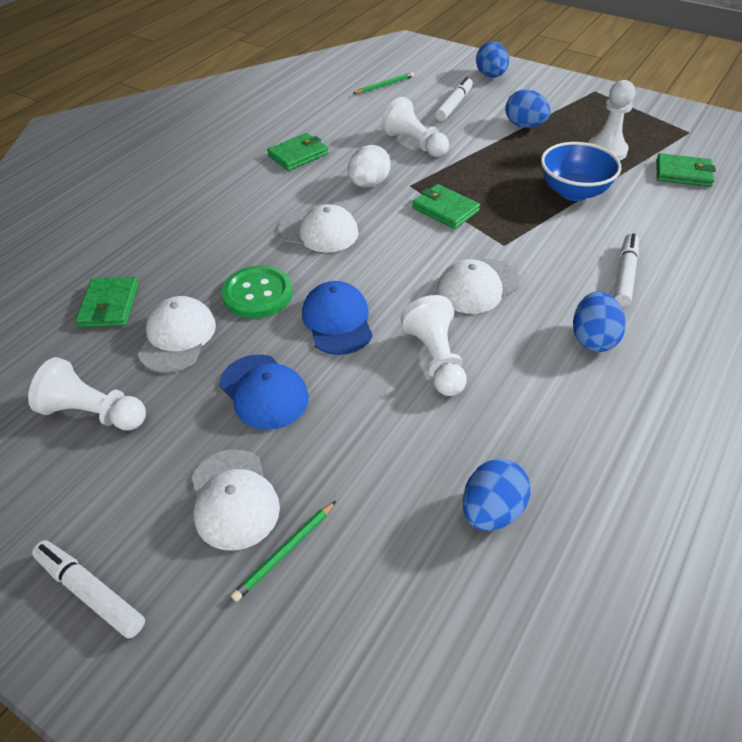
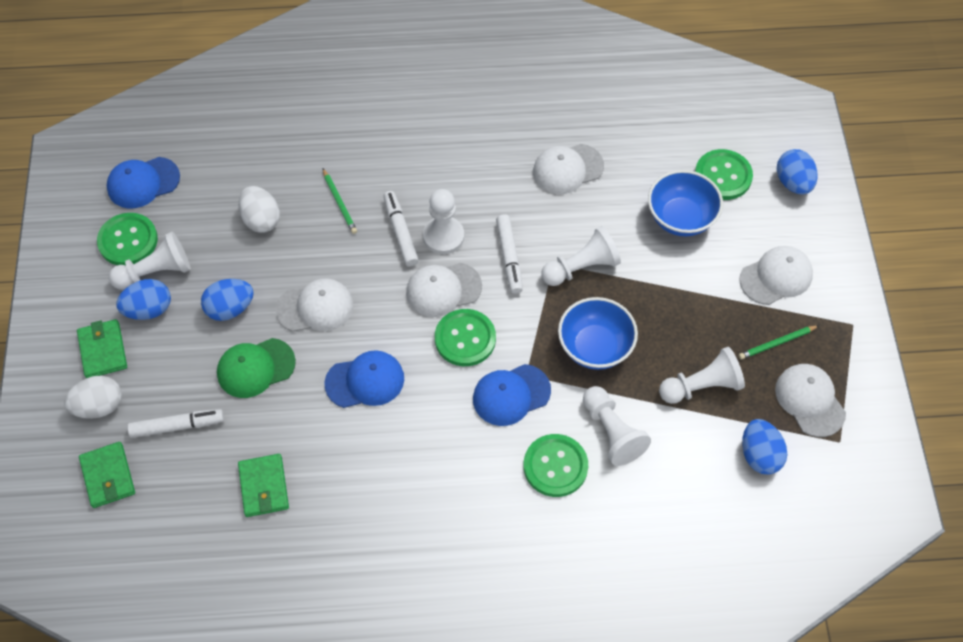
blue bowl: 1 -> 2
blue cap: 2 -> 3
green button: 1 -> 4
green cap: 0 -> 1
green wallet: 4 -> 3
white cap: 4 -> 5
white egg: 1 -> 2
white pawn: 4 -> 5

